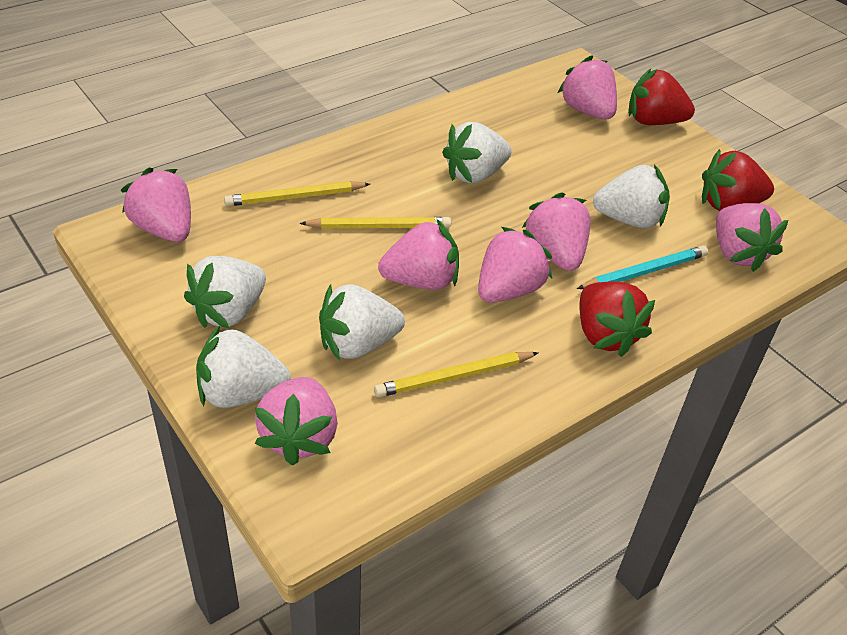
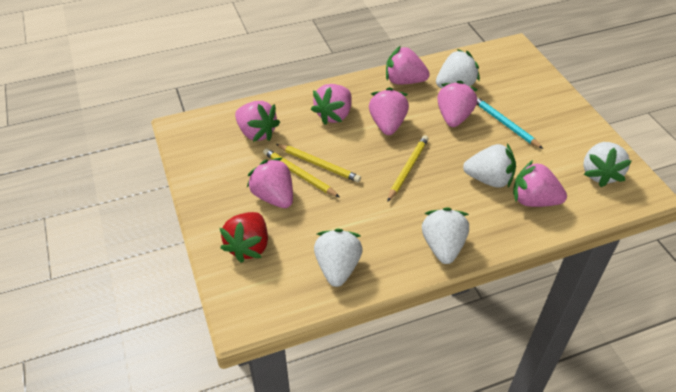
red strawberry: 3 -> 1

